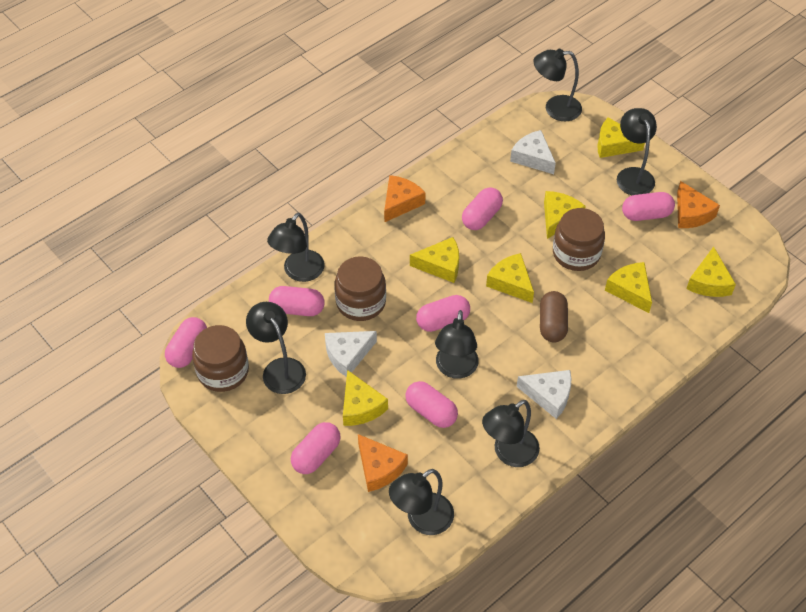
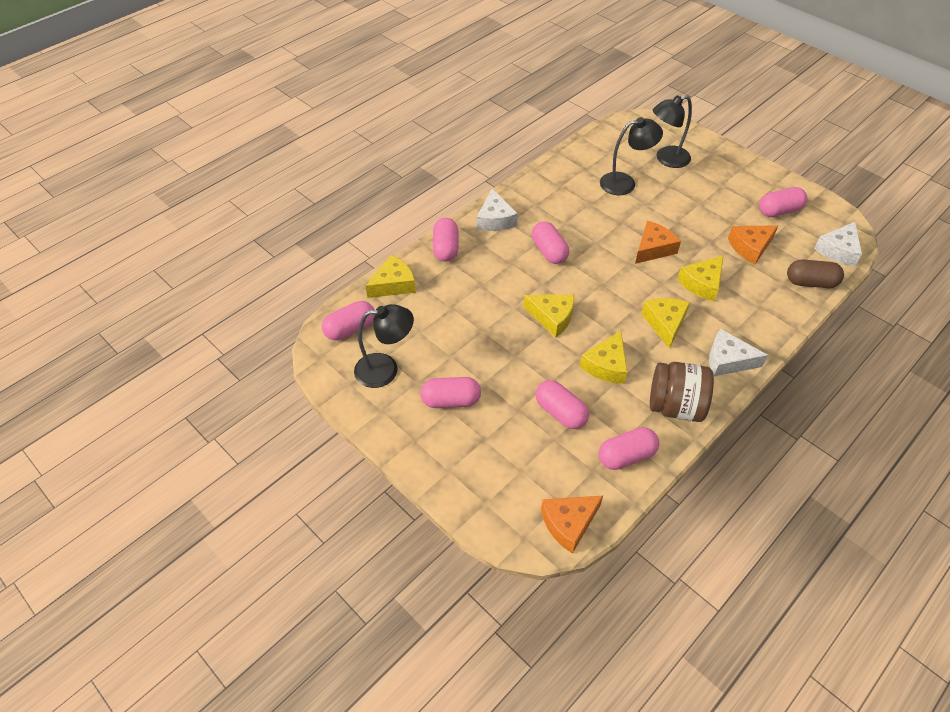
black lamp: 7 -> 3
brown jar: 3 -> 1
yellow cheese: 7 -> 5

